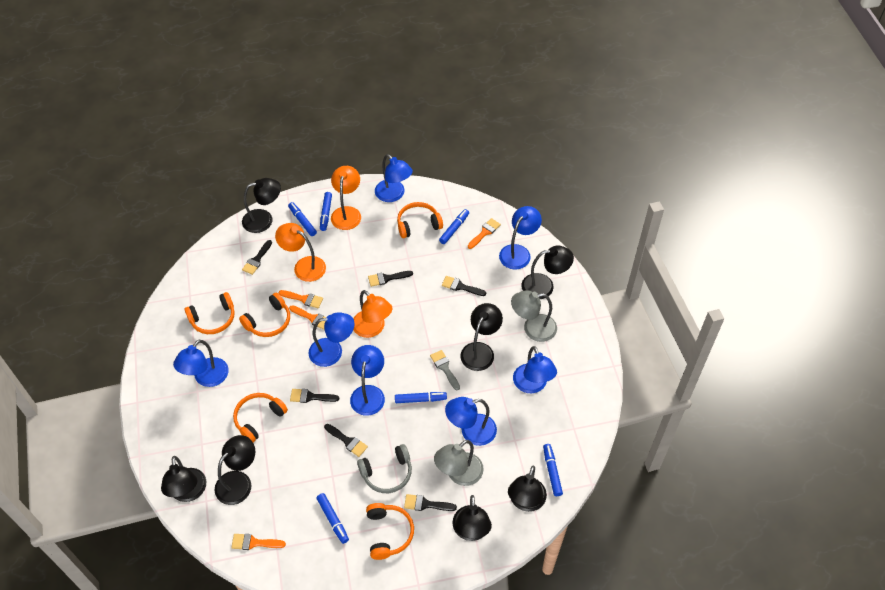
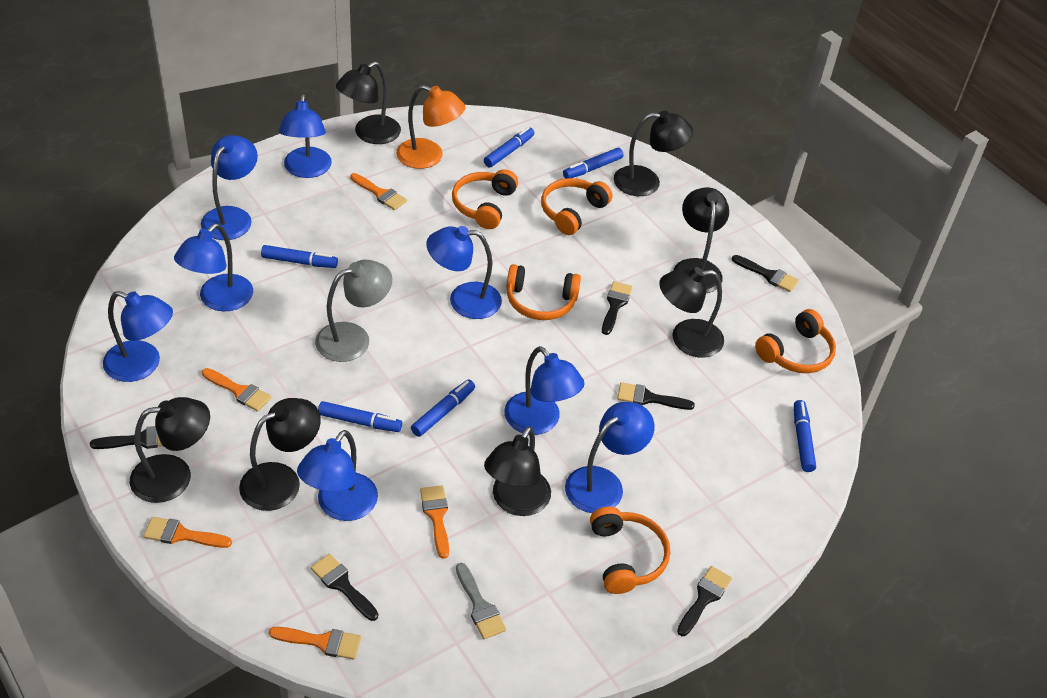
blue lamp: 7 -> 8
grey headphones: 1 -> 0
grey lamp: 2 -> 1
orange brush: 4 -> 5
orange lamp: 3 -> 1

